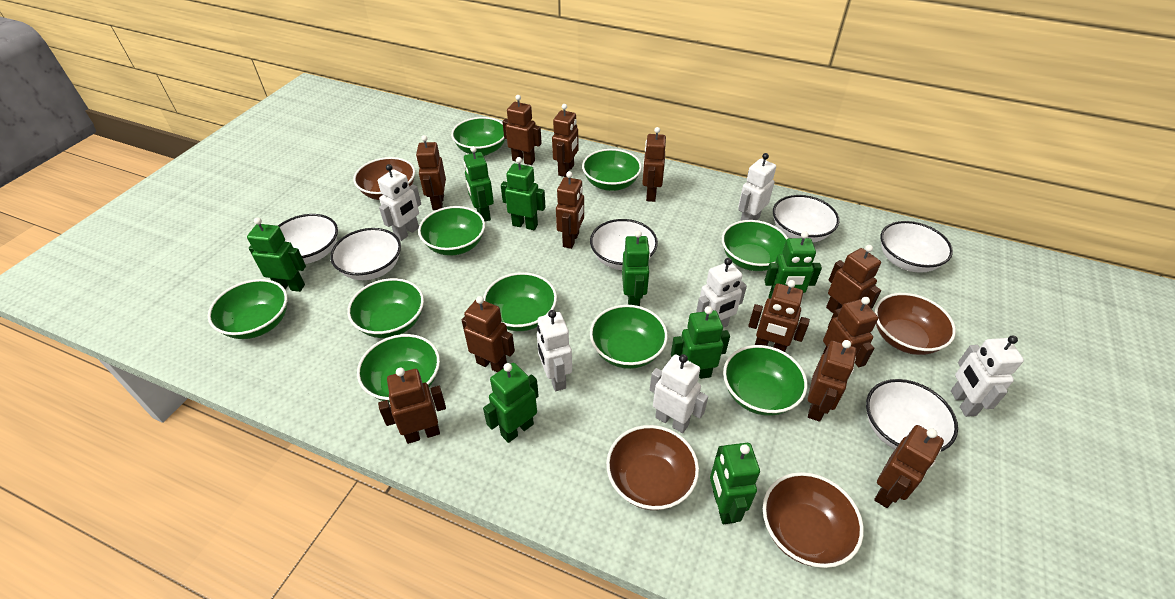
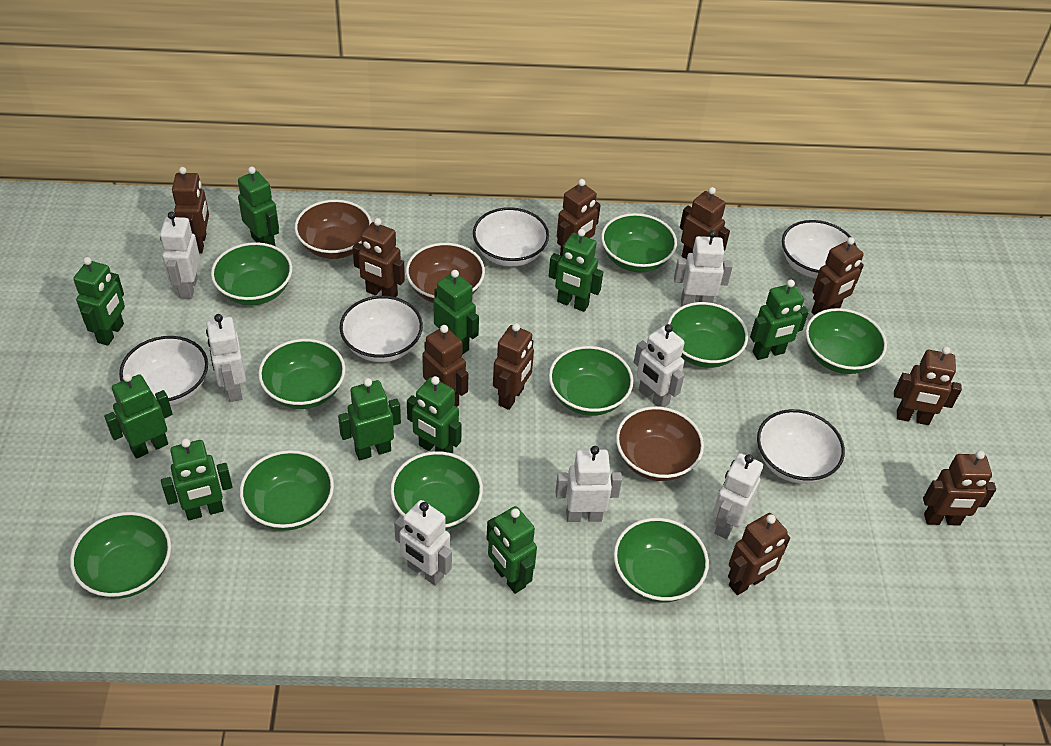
brown bowl: 4 -> 3
brown robot: 12 -> 10
green robot: 8 -> 10
white bowl: 6 -> 5
white robot: 6 -> 7

